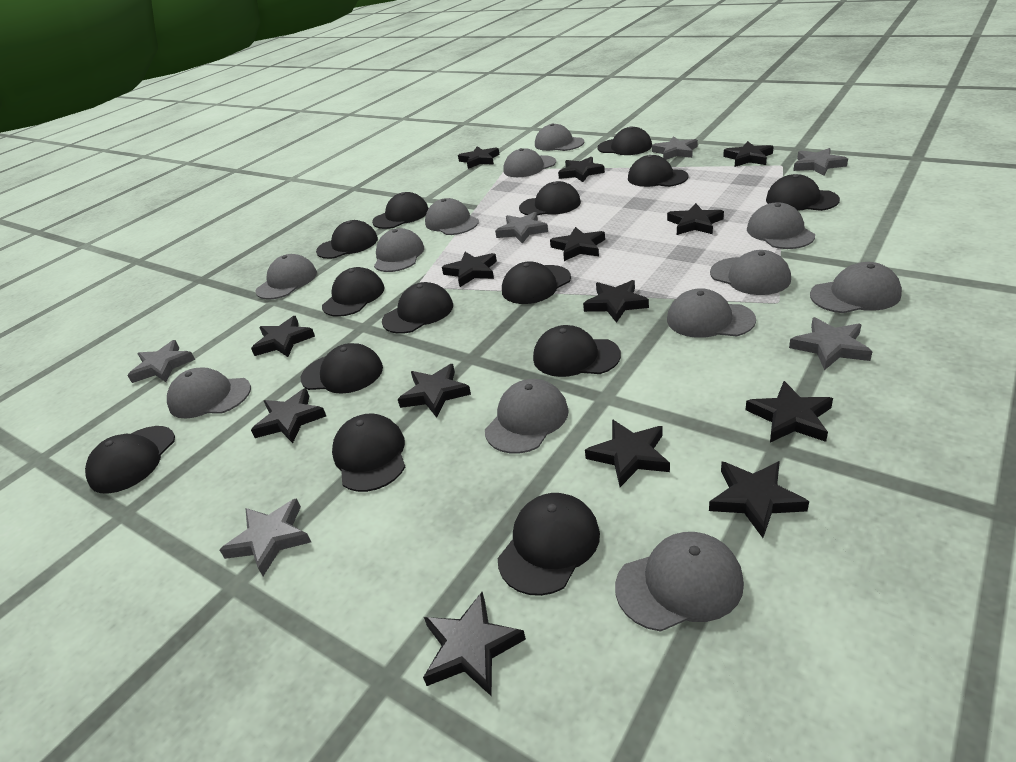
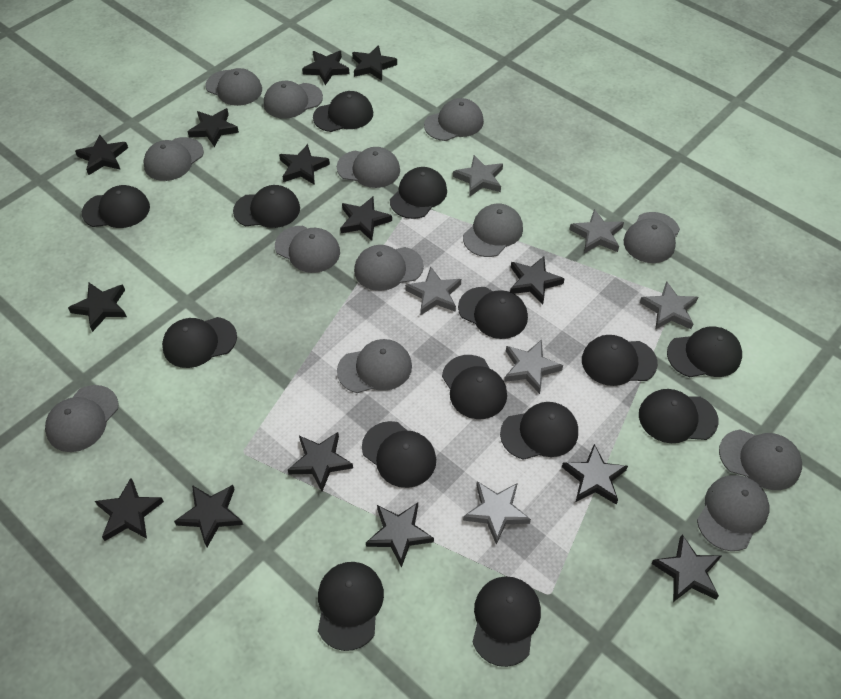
grey cap: 12 -> 13

